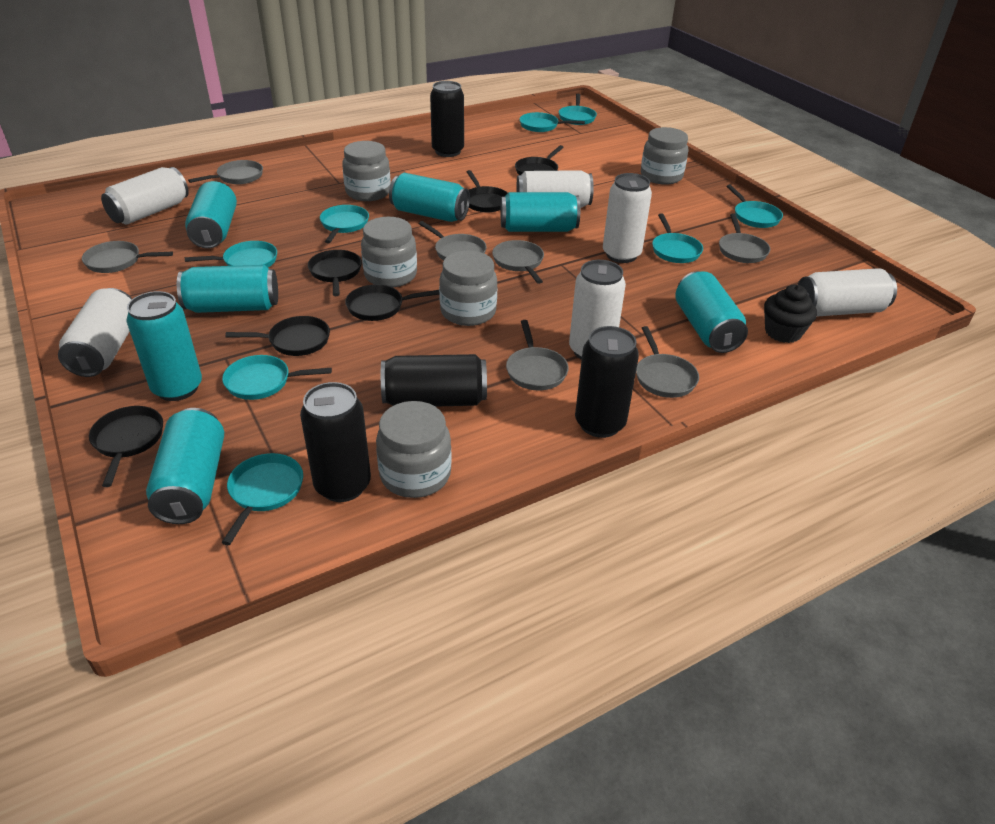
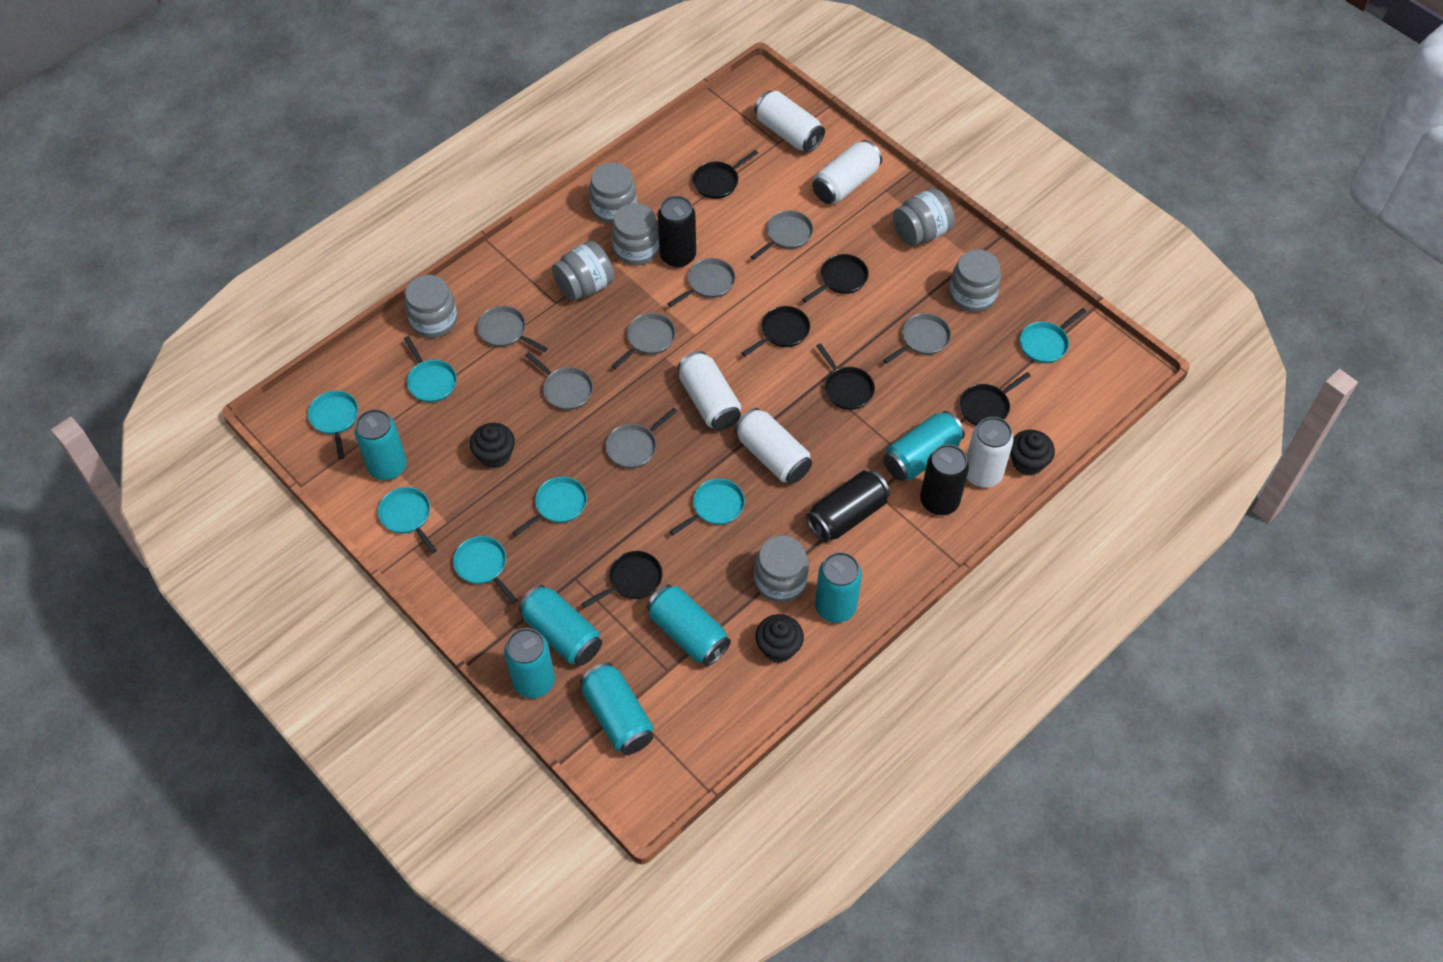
black can: 4 -> 3
black cupcake: 1 -> 3
grey jar: 5 -> 7
turquoise pan: 8 -> 7
white can: 6 -> 5

